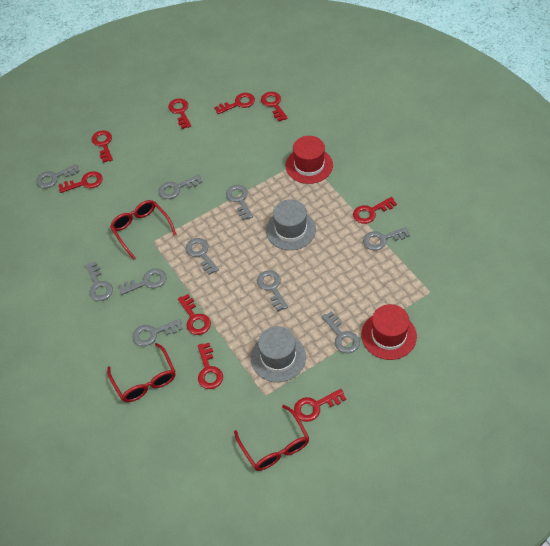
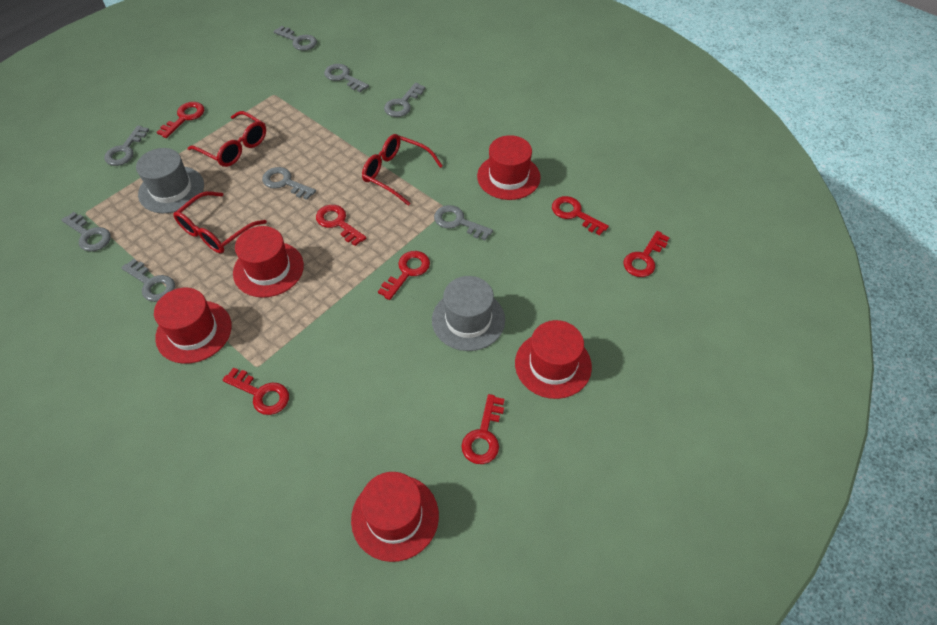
grey key: 10 -> 8
red hat: 2 -> 5
red key: 9 -> 7

